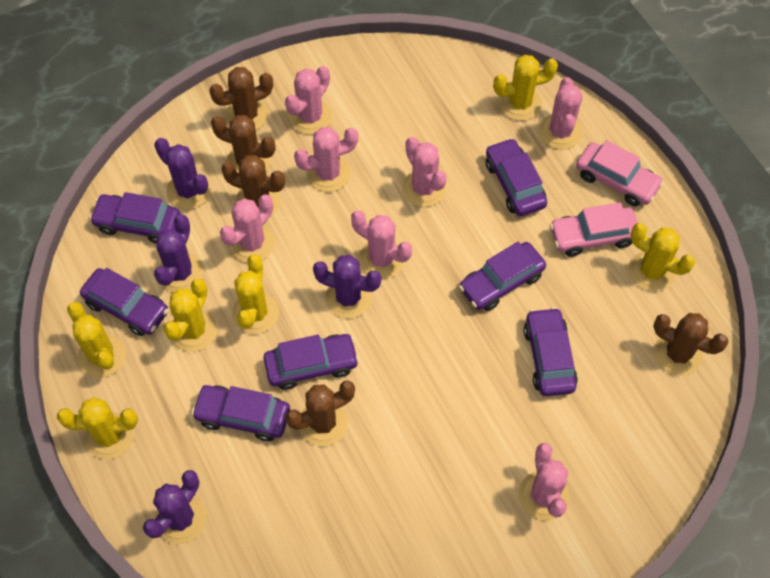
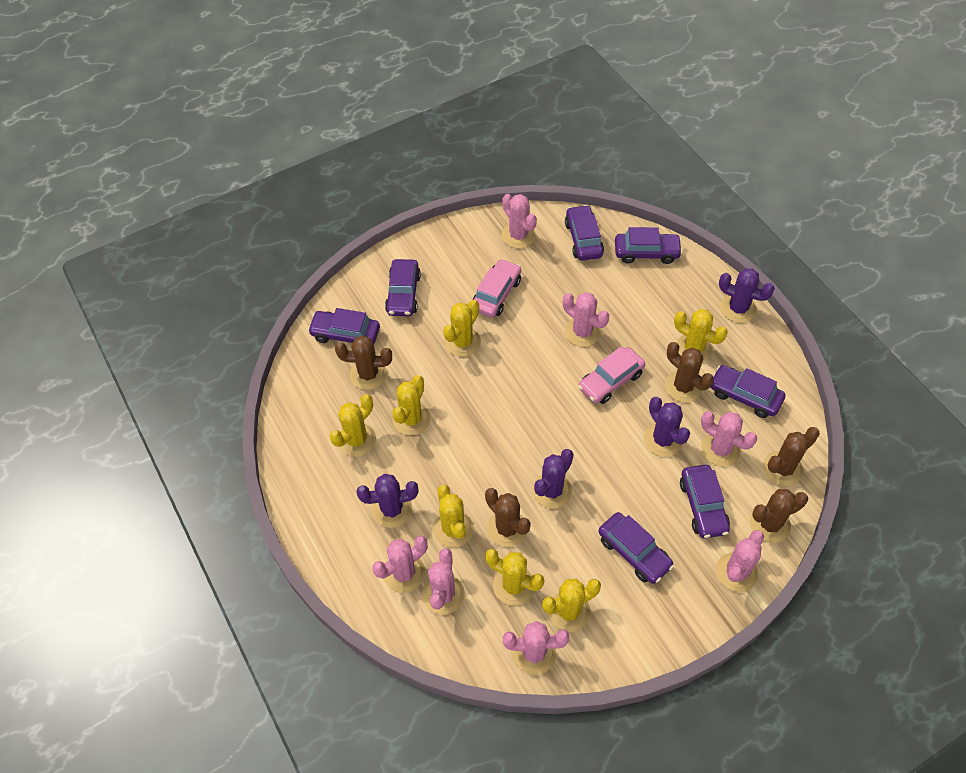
yellow cactus: 6 -> 7

